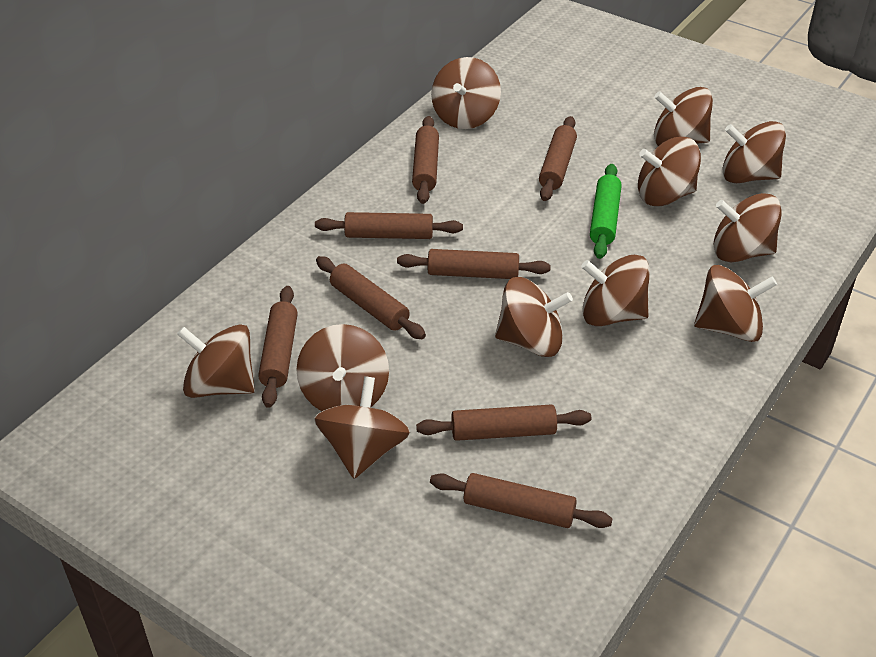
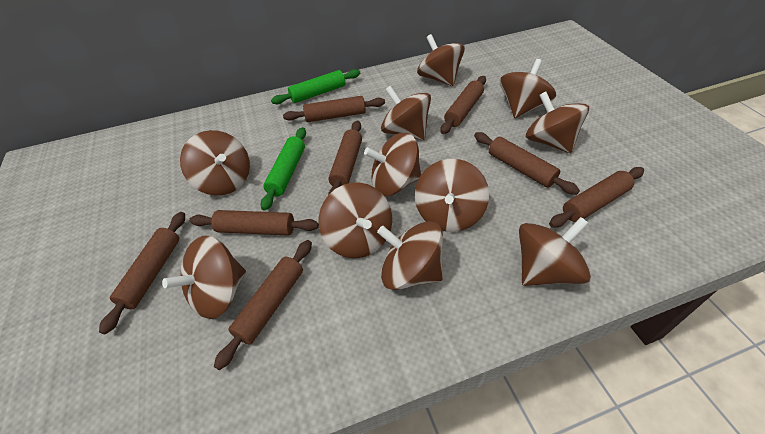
green rolling pin: 1 -> 2

